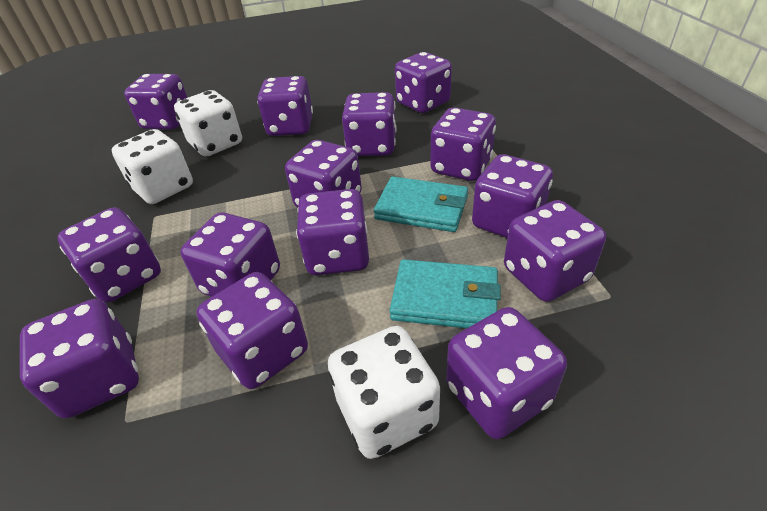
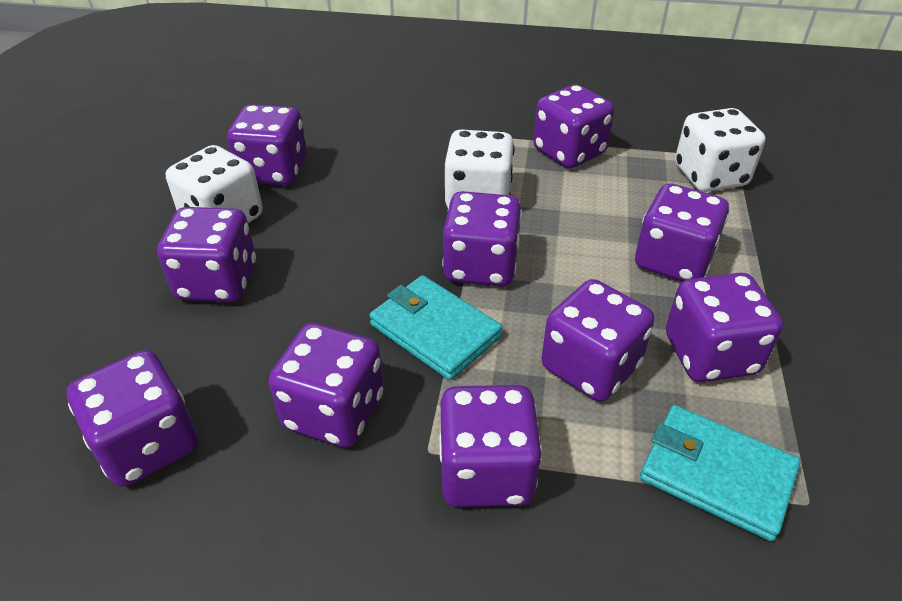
purple dice: 14 -> 10

